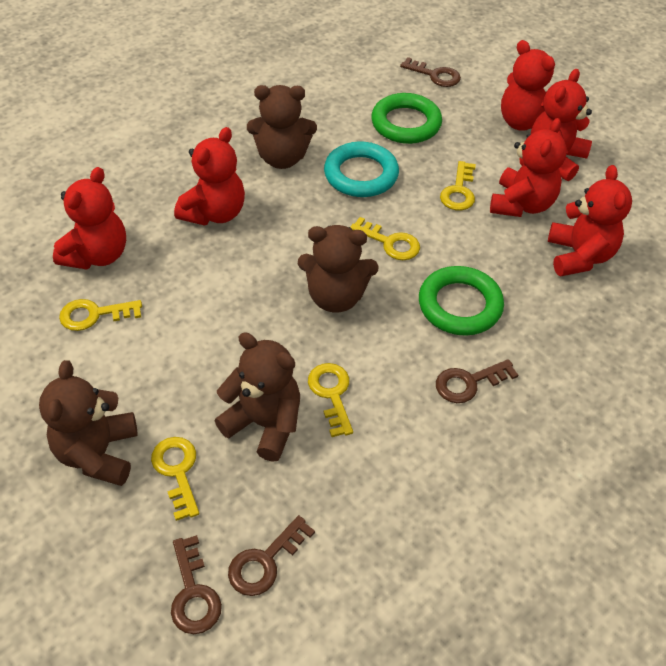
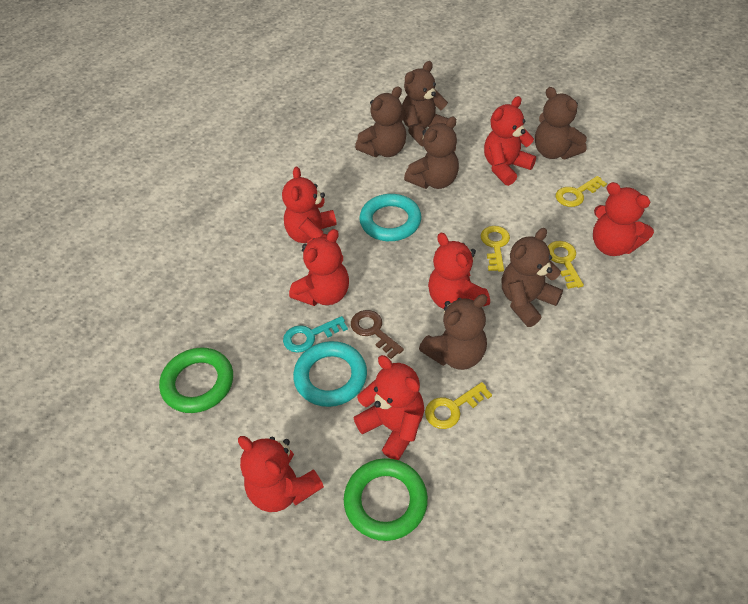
brown key: 4 -> 1
brown teddy bear: 4 -> 6
red teddy bear: 6 -> 7
turquoise key: 0 -> 1
turquoise ring: 1 -> 2
yellow key: 5 -> 4

